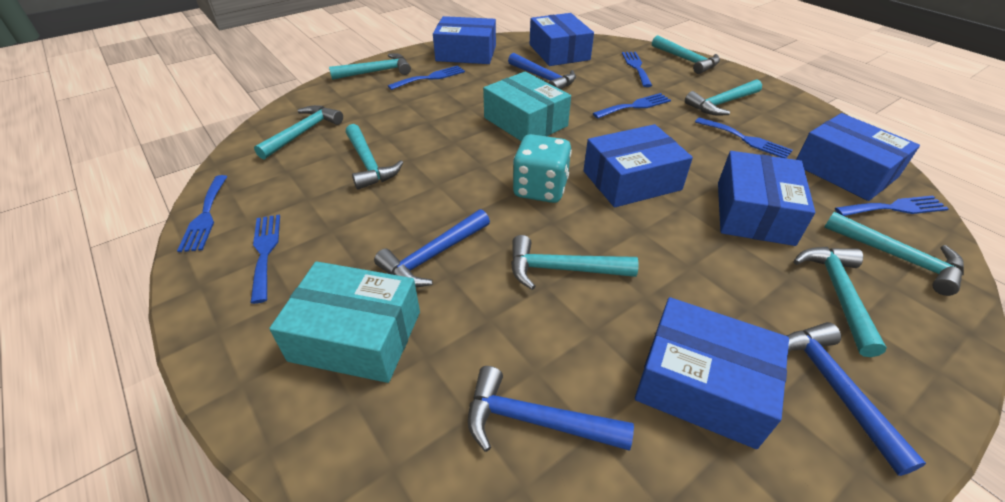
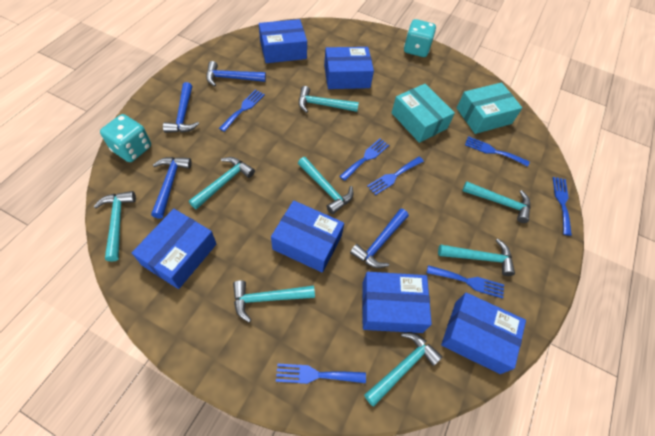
turquoise dice: 1 -> 2

